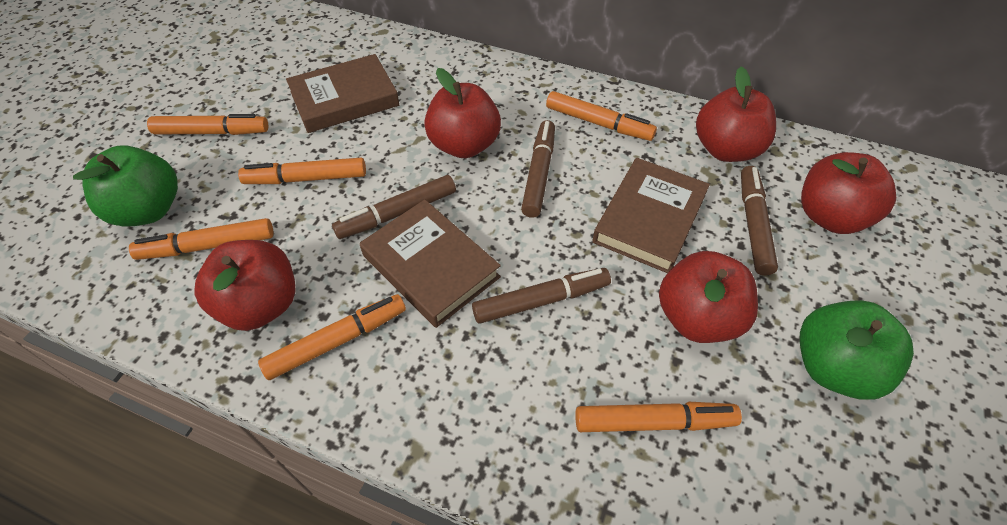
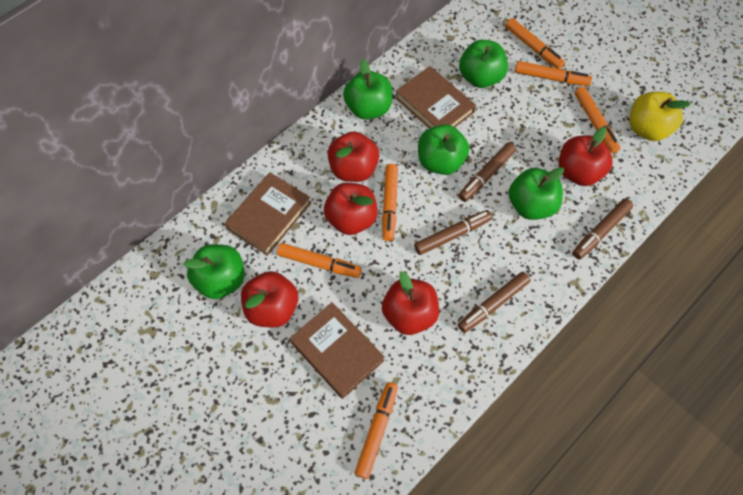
green apple: 2 -> 5
yellow apple: 0 -> 1

